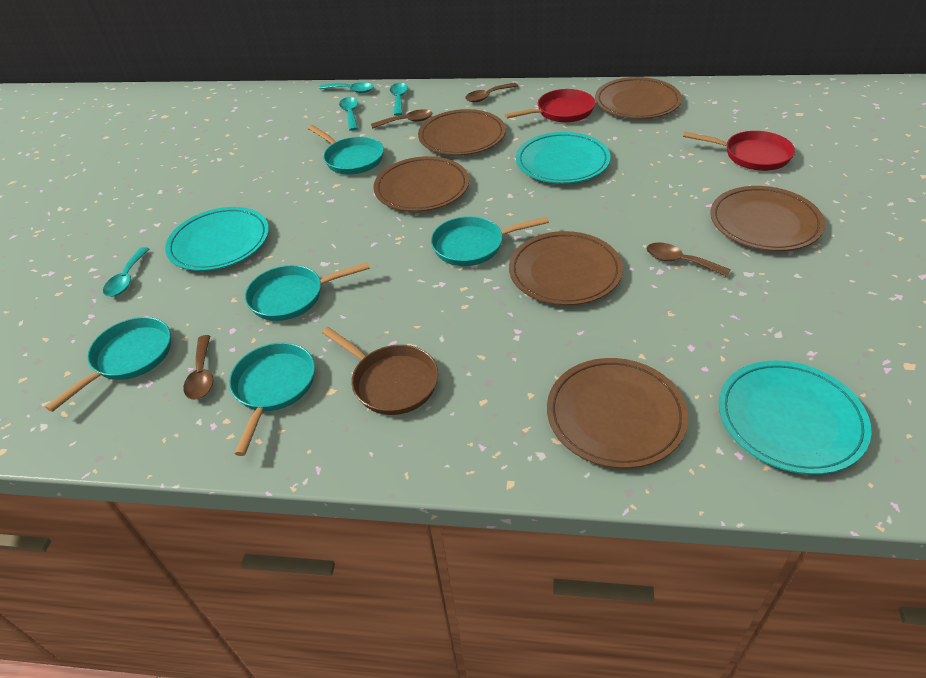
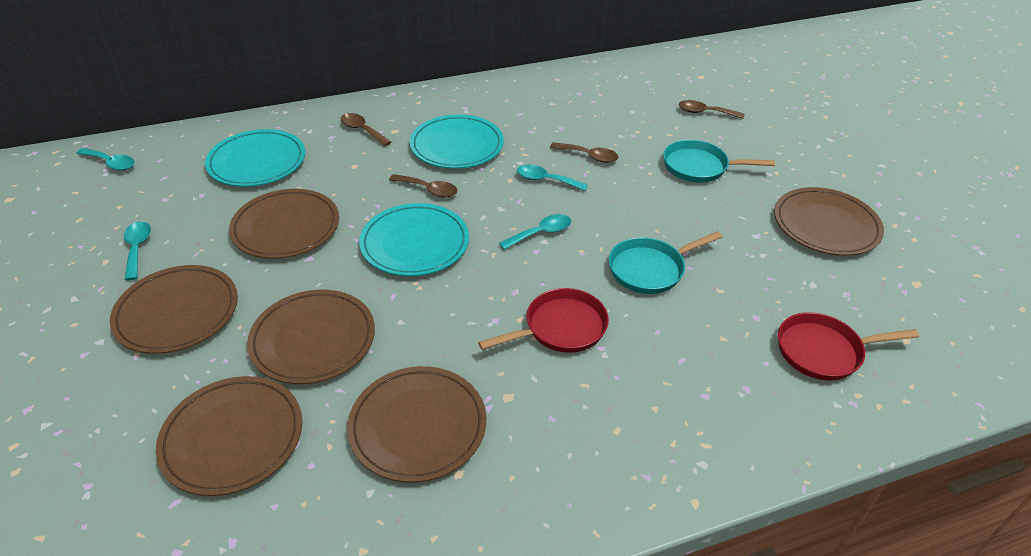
brown pan: 1 -> 0
turquoise pan: 5 -> 2

